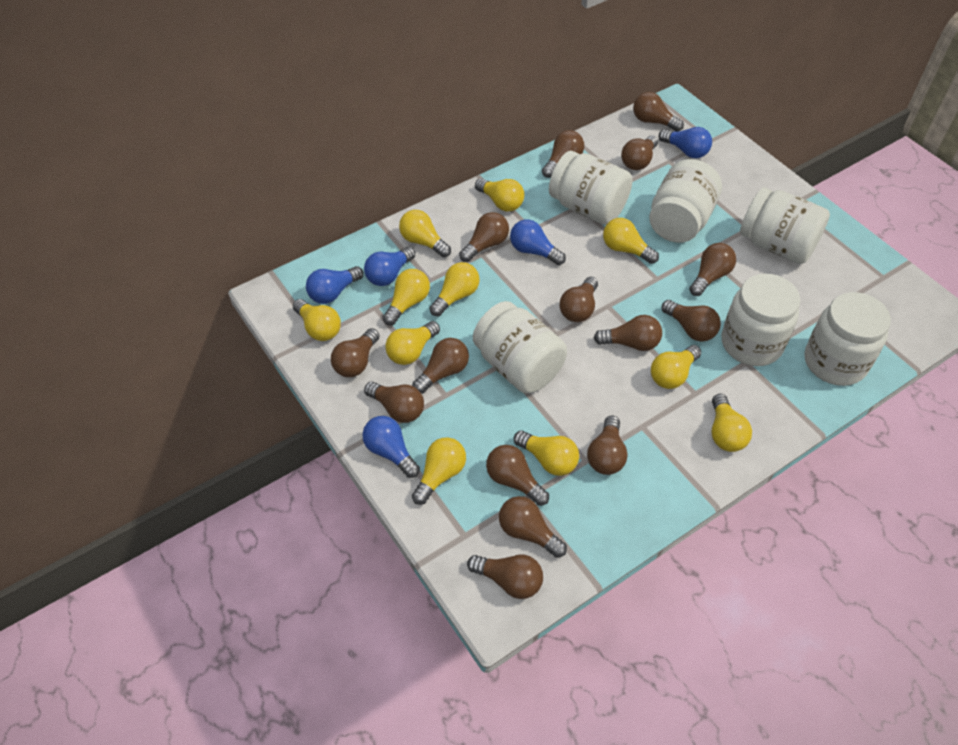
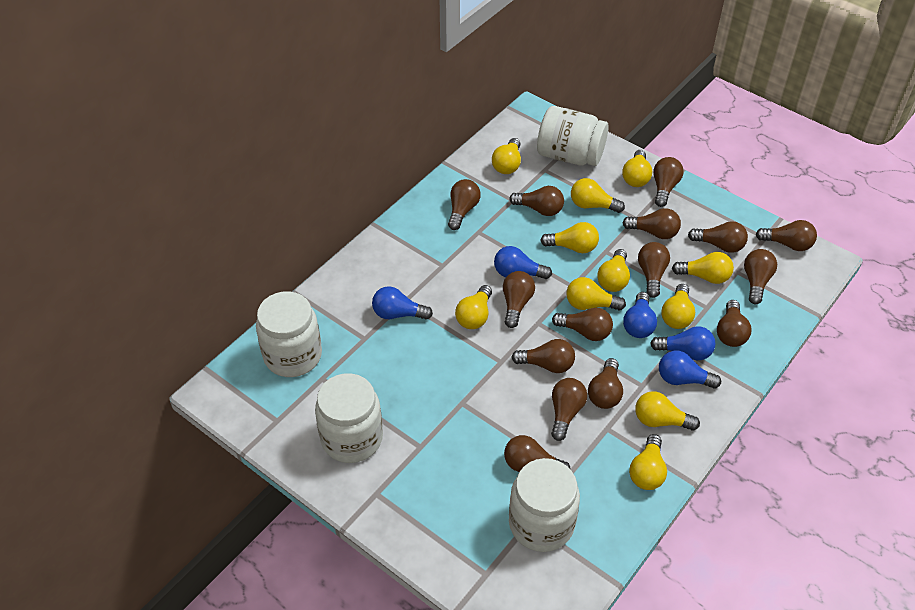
white jar: 6 -> 4

